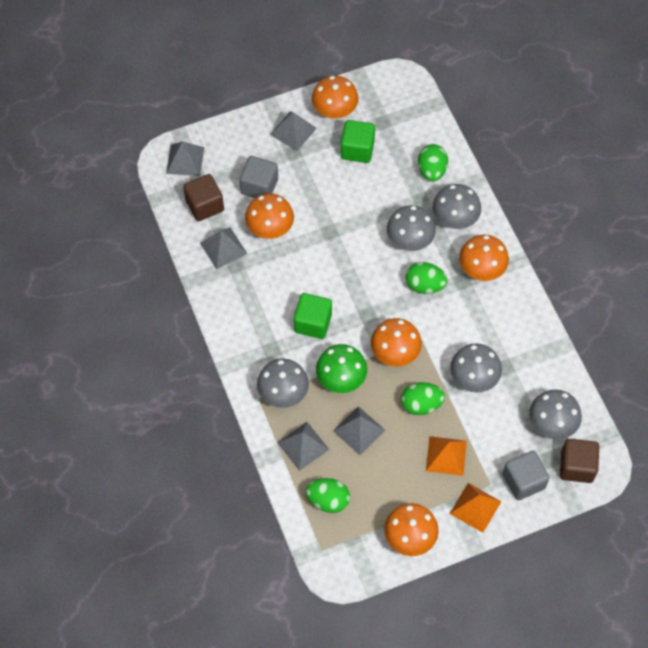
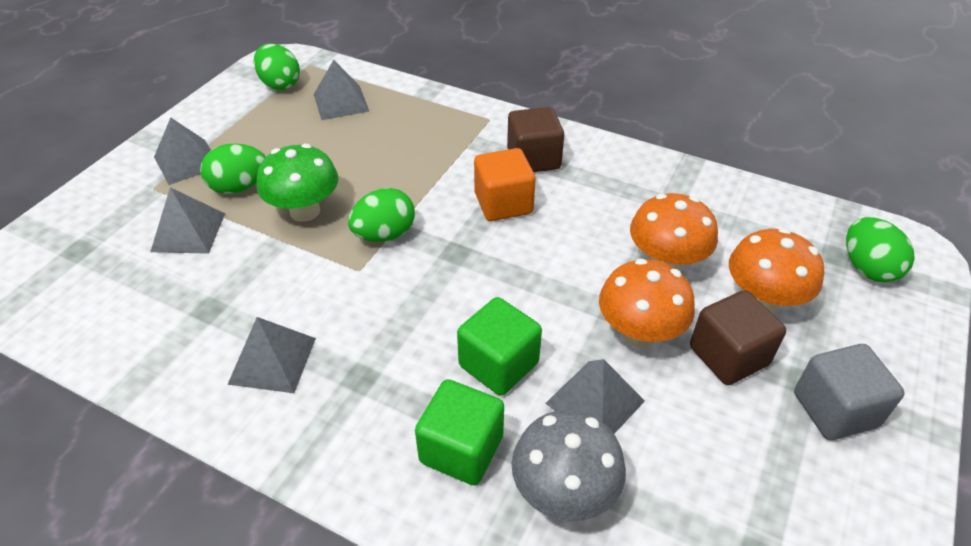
grey cube: 2 -> 1
grey mushroom: 5 -> 1
orange cube: 0 -> 1
orange mushroom: 5 -> 3
orange pyramid: 2 -> 0

